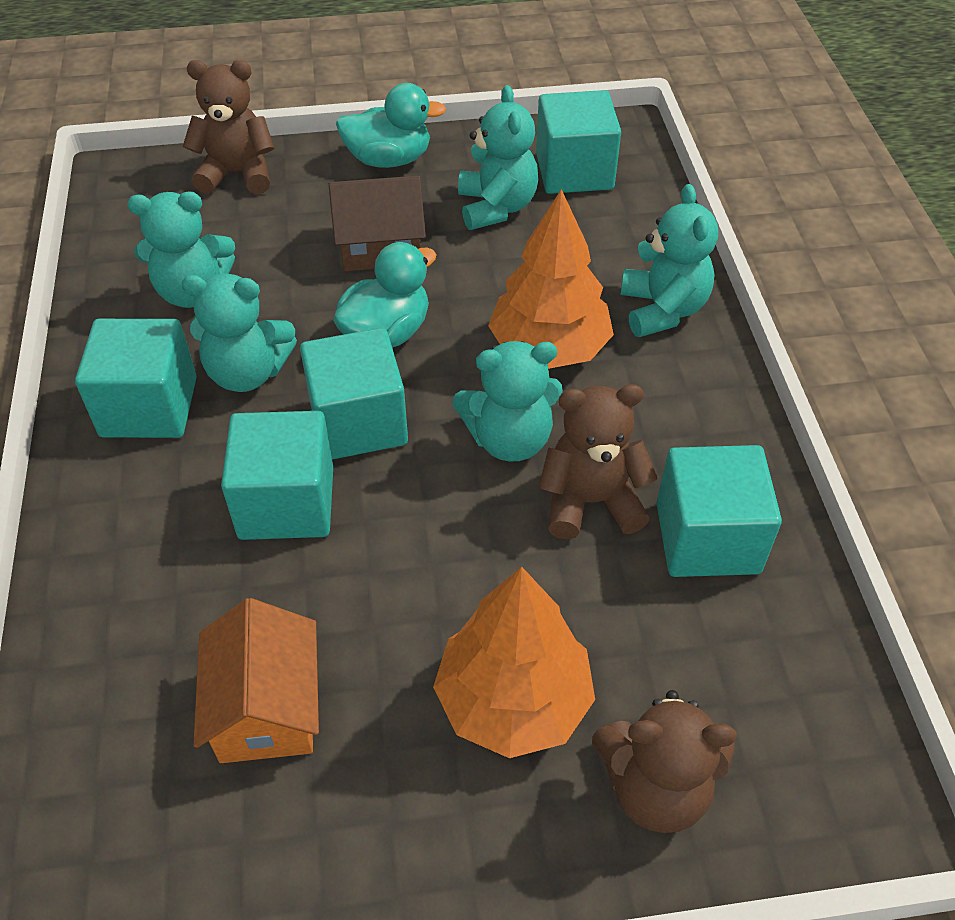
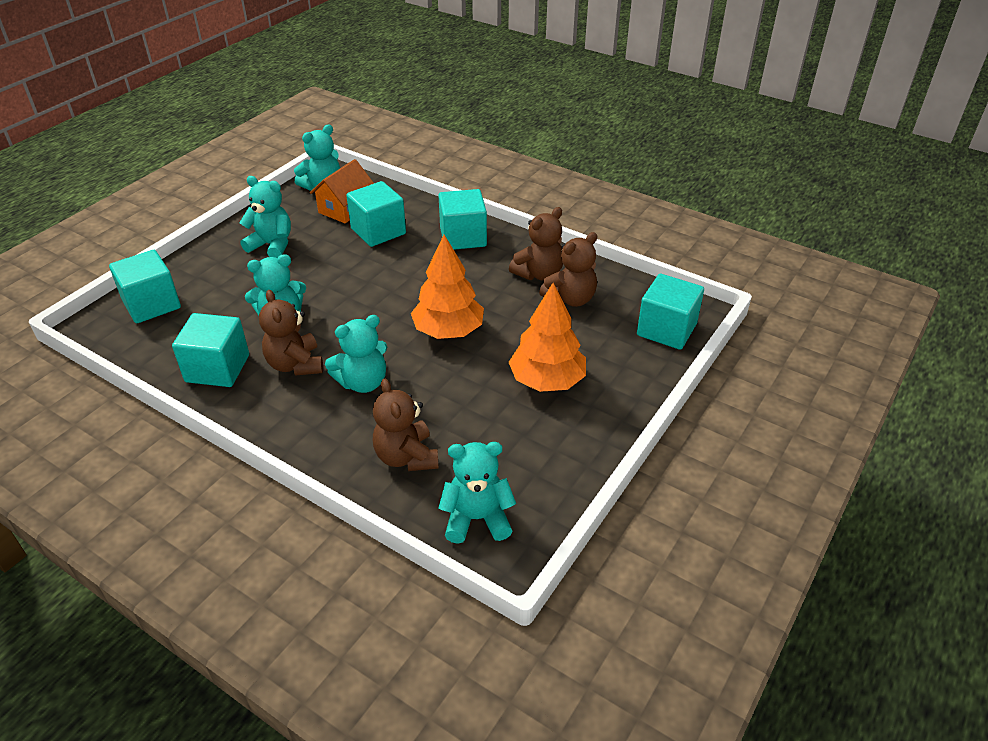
brown house: 1 -> 0
brown teddy bear: 3 -> 4
turquoise duck: 2 -> 0

